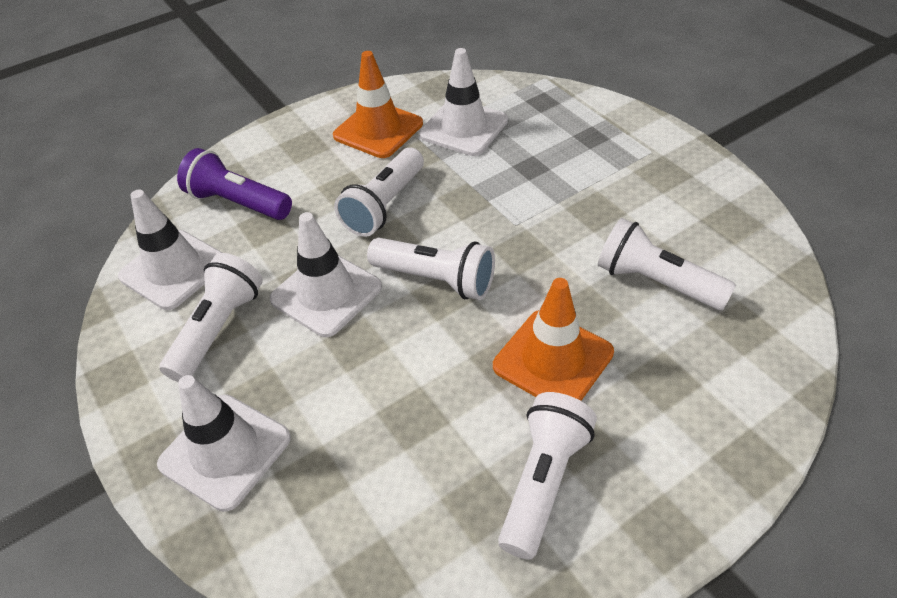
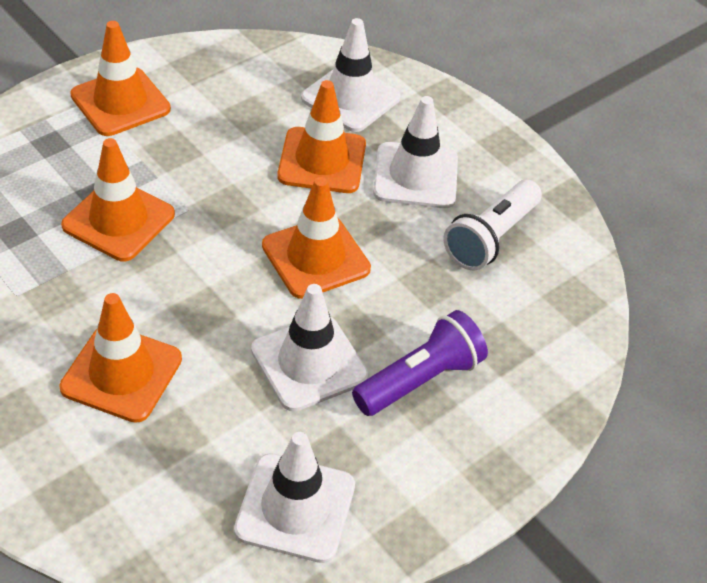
orange traffic cone: 2 -> 5
white flashlight: 5 -> 1

